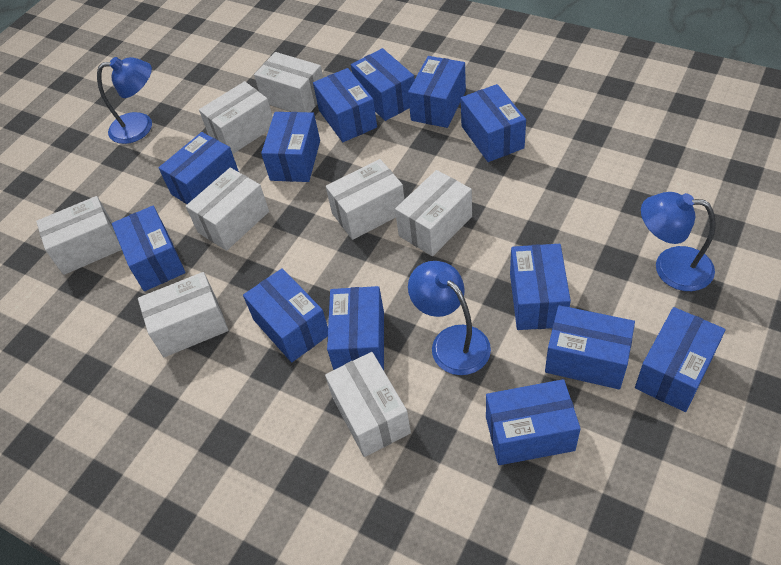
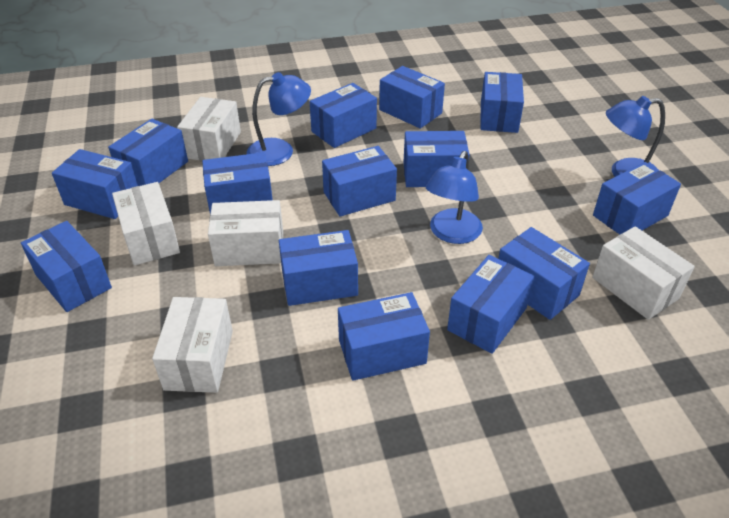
blue box: 13 -> 14
white box: 8 -> 5

